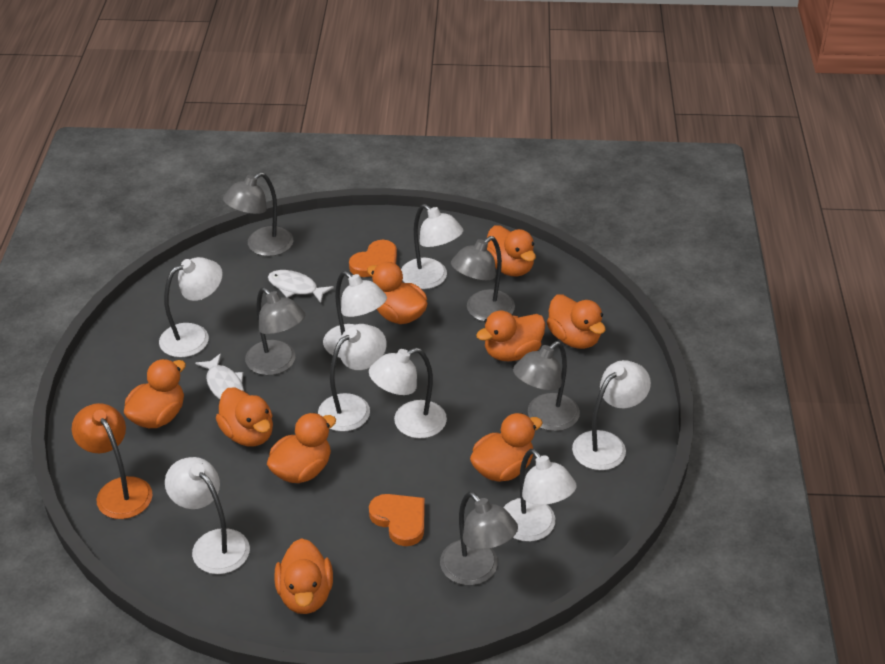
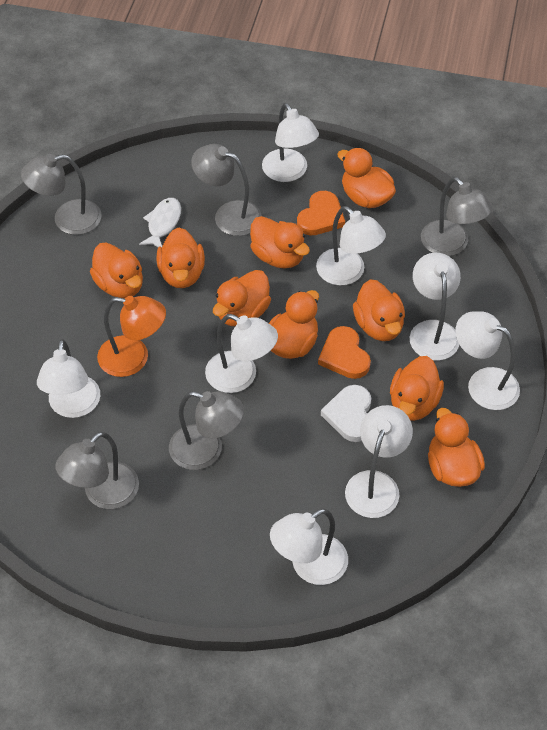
white fish: 2 -> 1
white heart: 0 -> 1

